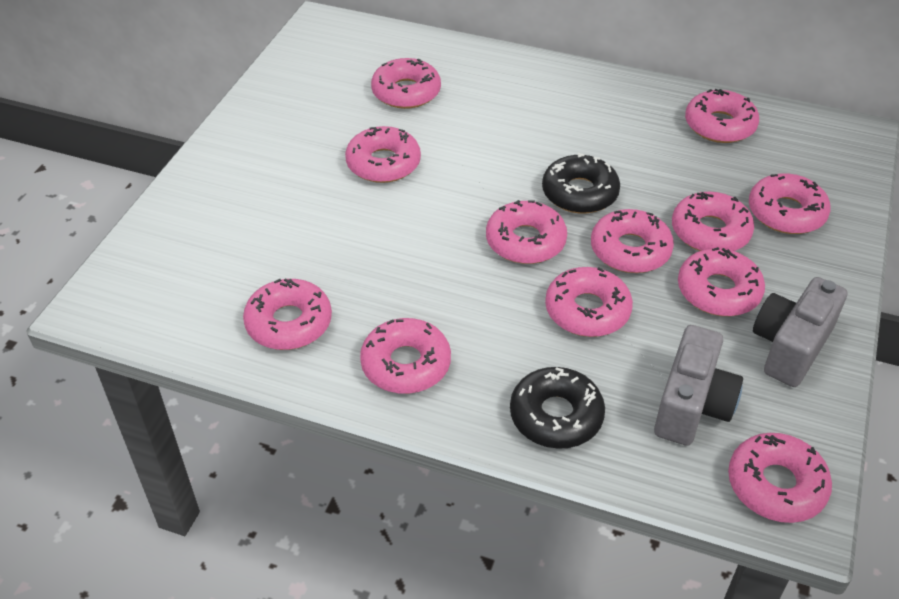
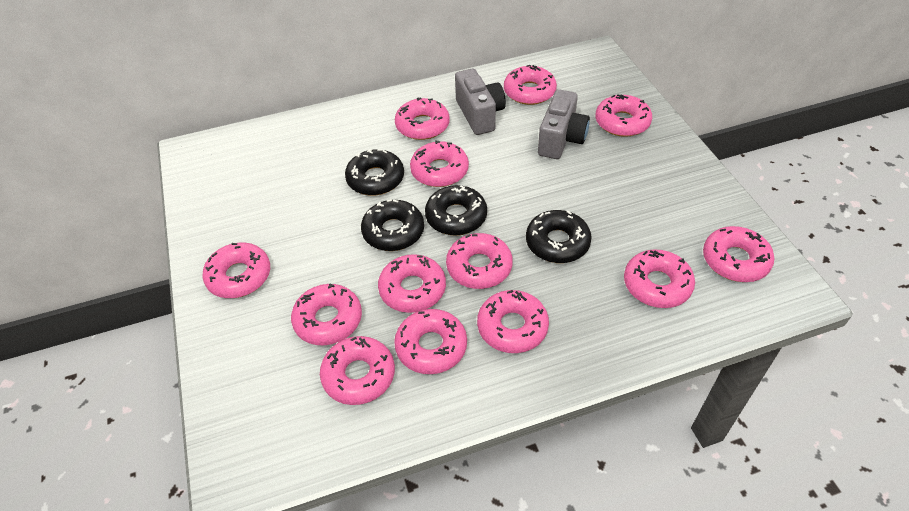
black donut: 2 -> 4
pink donut: 12 -> 13

